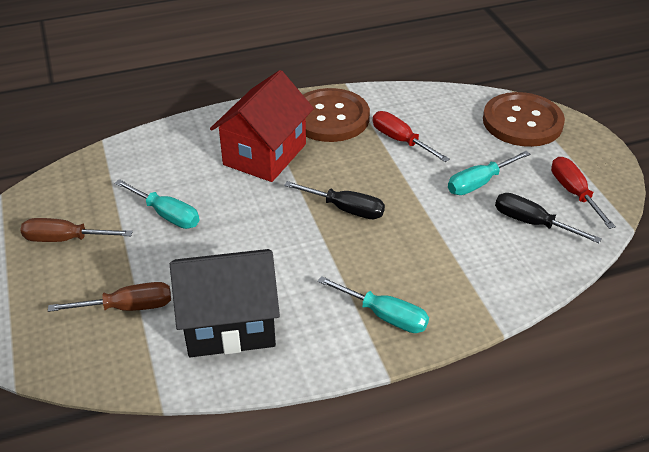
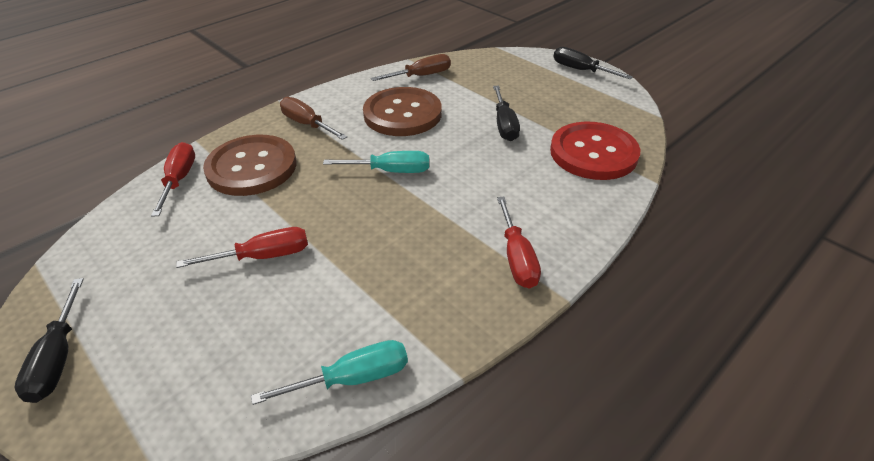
black house: 1 -> 0
black screwdriver: 2 -> 3
red button: 0 -> 1
red house: 1 -> 0
red screwdriver: 2 -> 3
turquoise screwdriver: 3 -> 2

